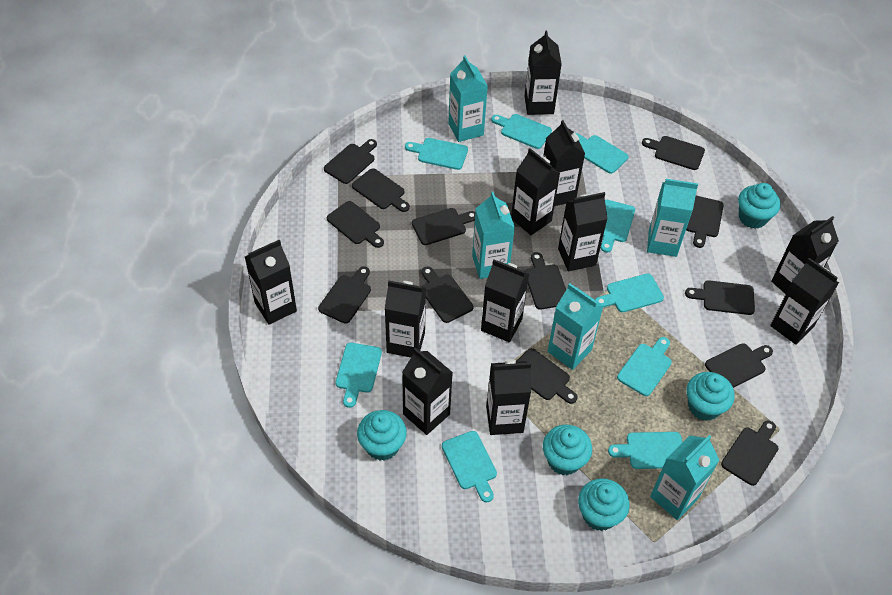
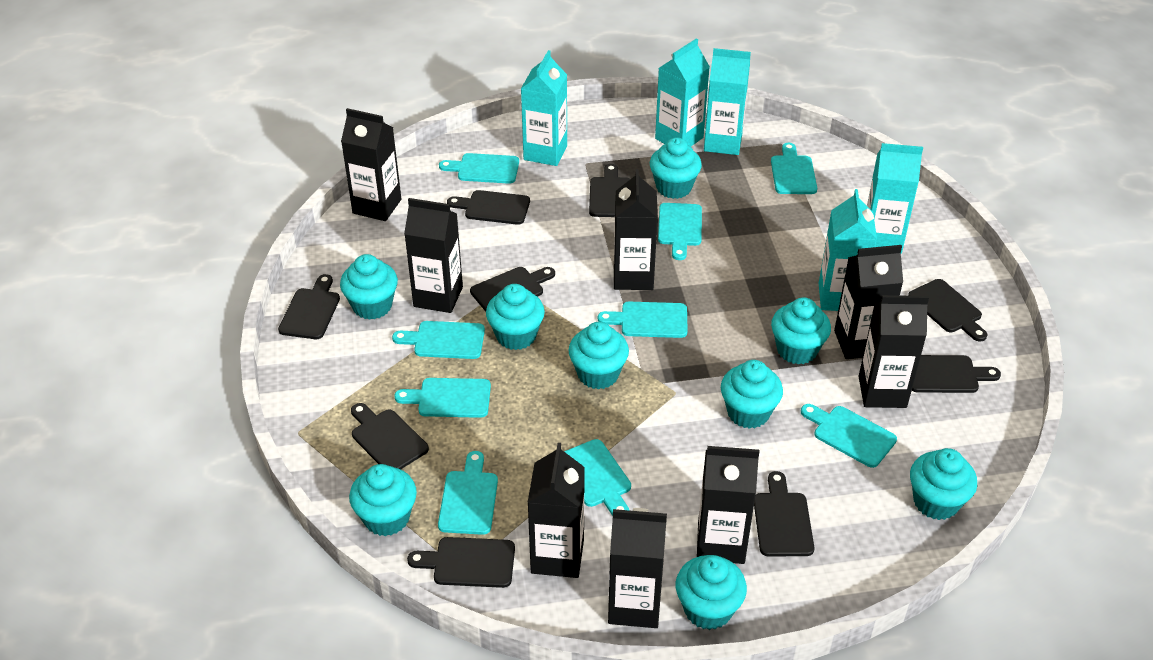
black carton: 11 -> 8
black cutting board: 13 -> 9
turquoise cupcake: 5 -> 9

